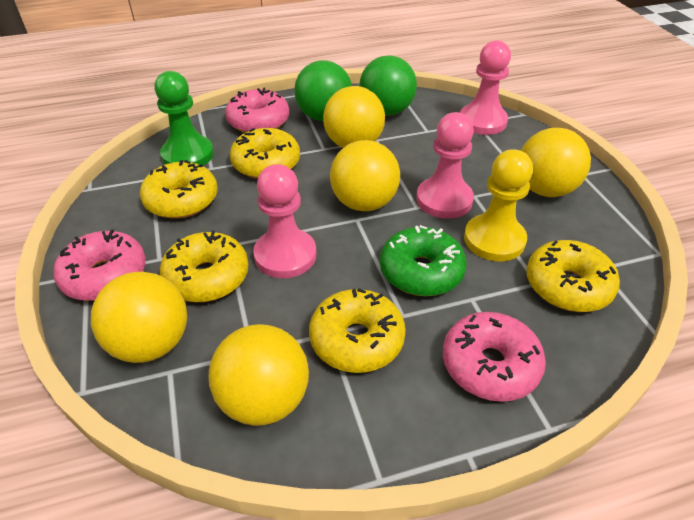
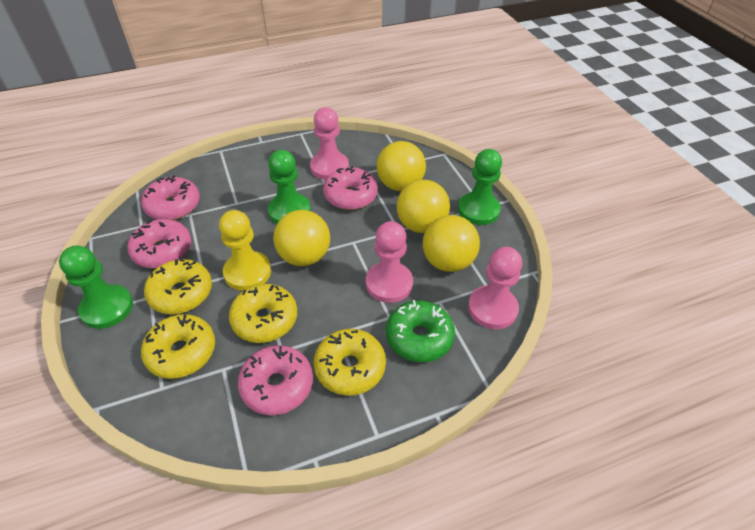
green ball: 2 -> 0
green pawn: 1 -> 3
pink donut: 3 -> 4
yellow ball: 5 -> 4
yellow donut: 5 -> 4

